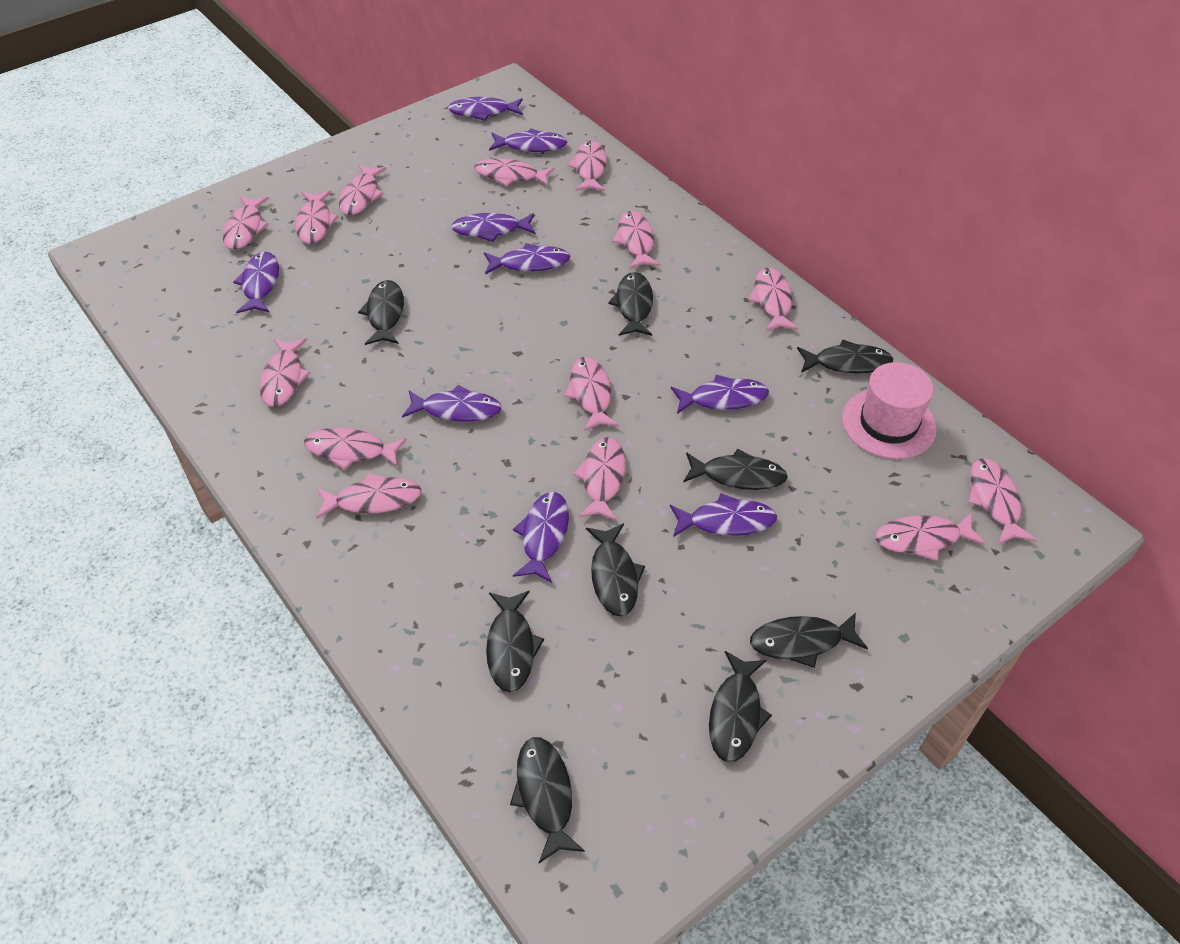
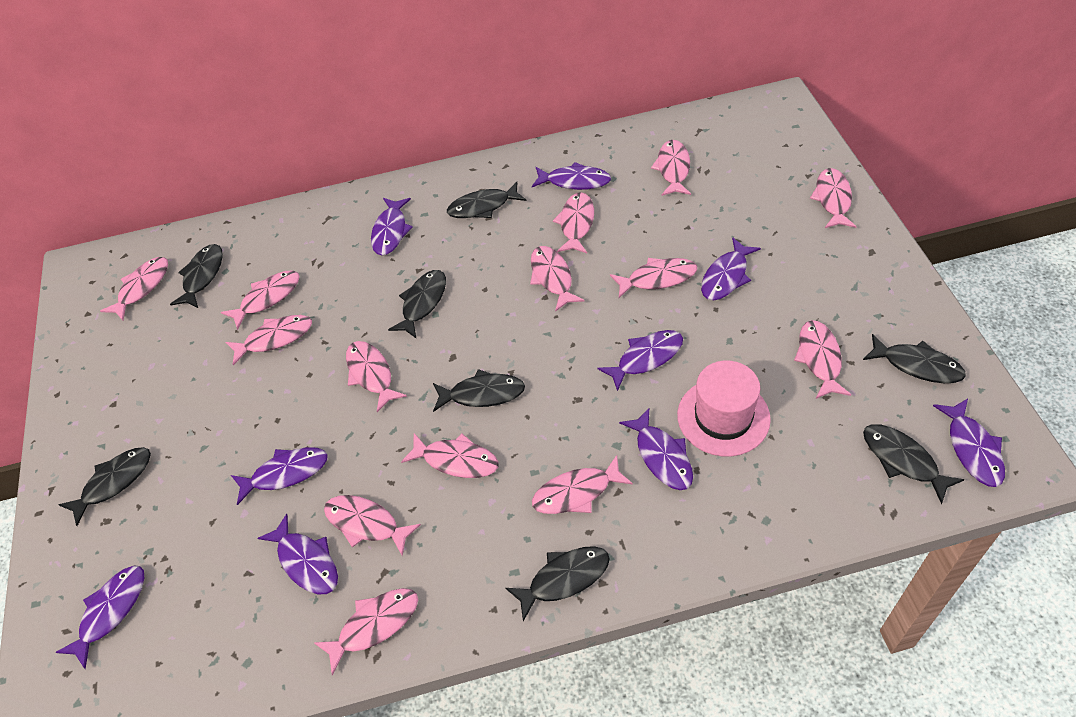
black fish: 9 -> 8

